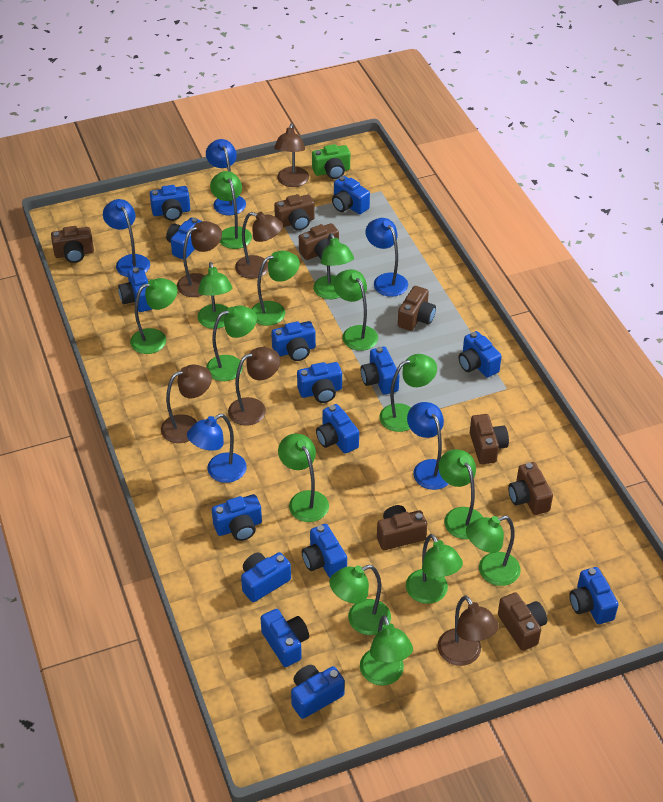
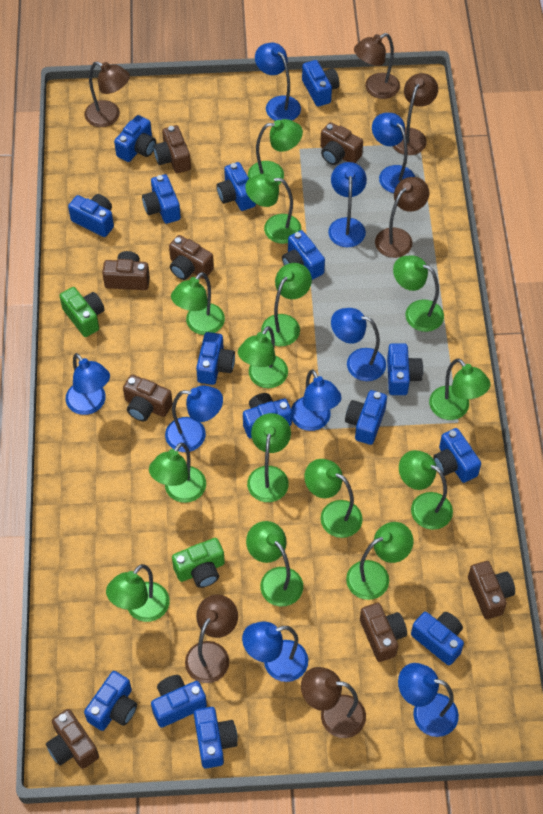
blue lamp: 5 -> 9
green camera: 1 -> 2

